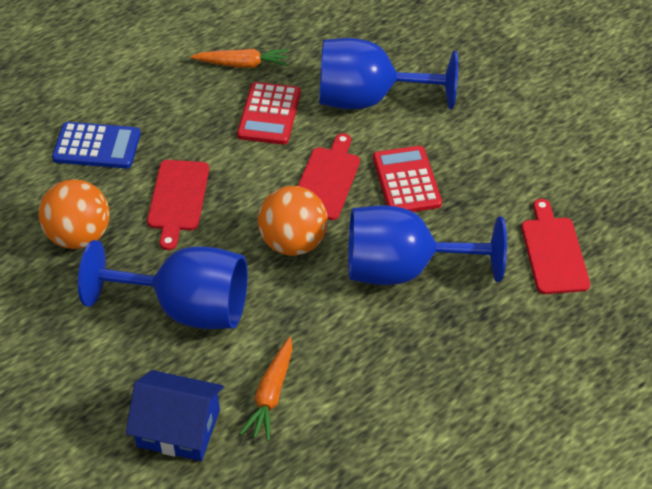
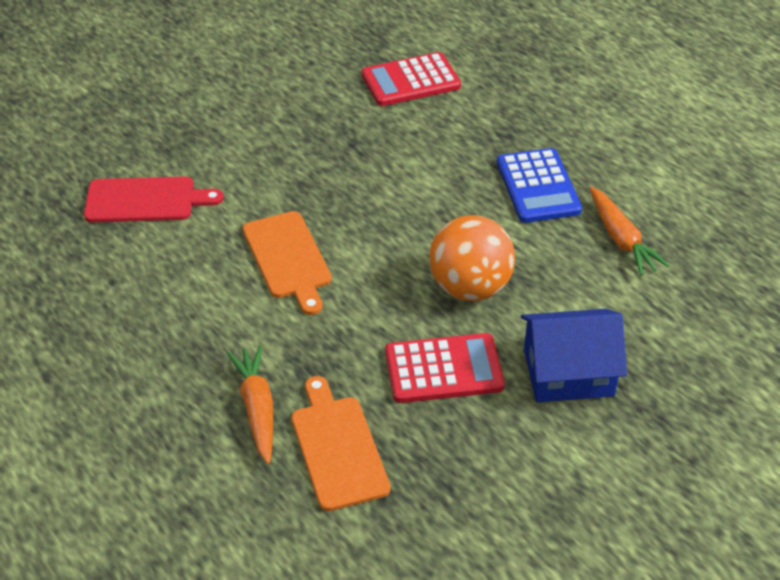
blue goblet: 3 -> 0
orange ball: 2 -> 1
orange cutting board: 0 -> 2
red cutting board: 3 -> 1

